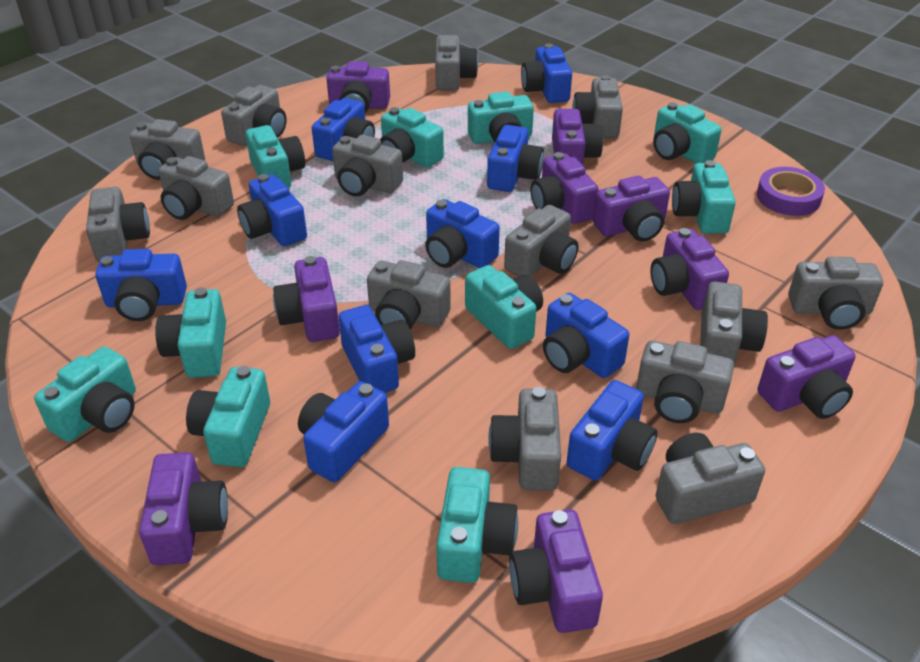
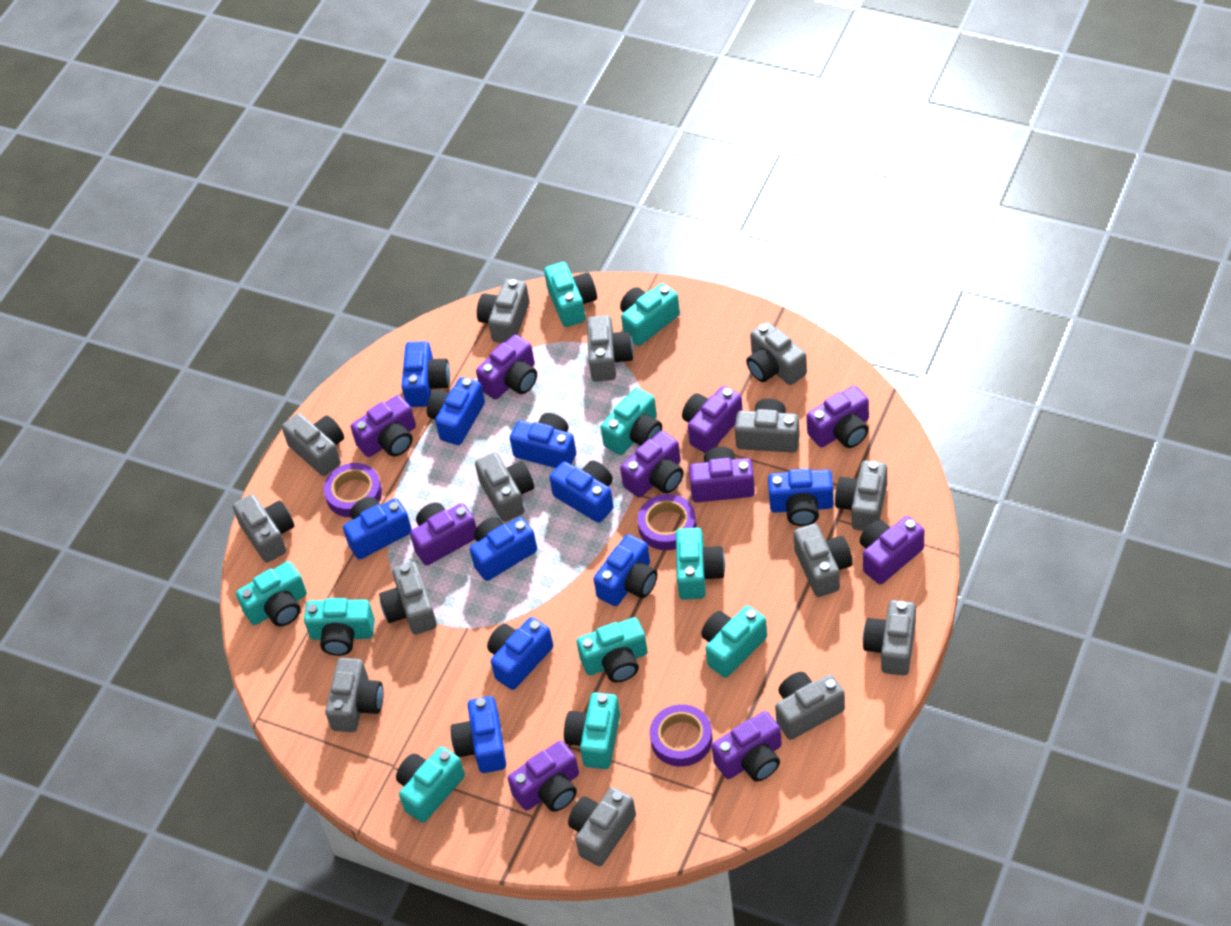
purple camera: 9 -> 10
purple tape: 1 -> 3

